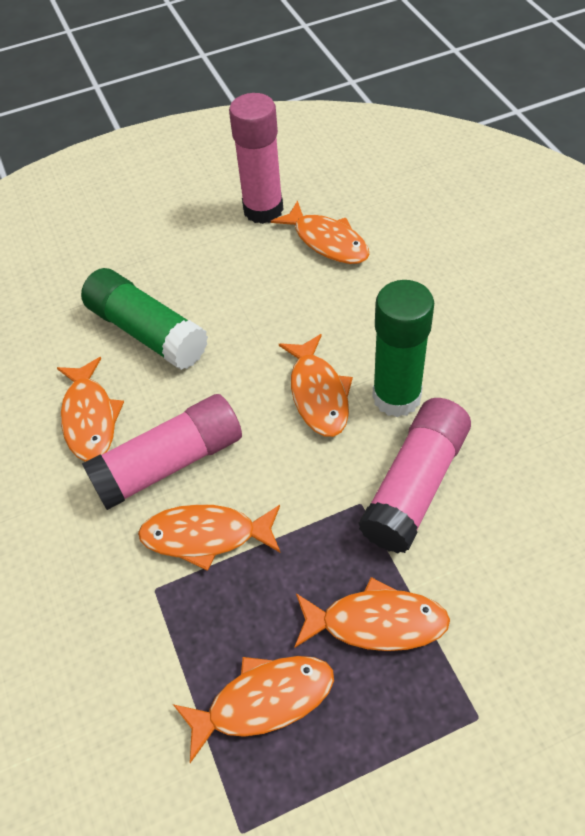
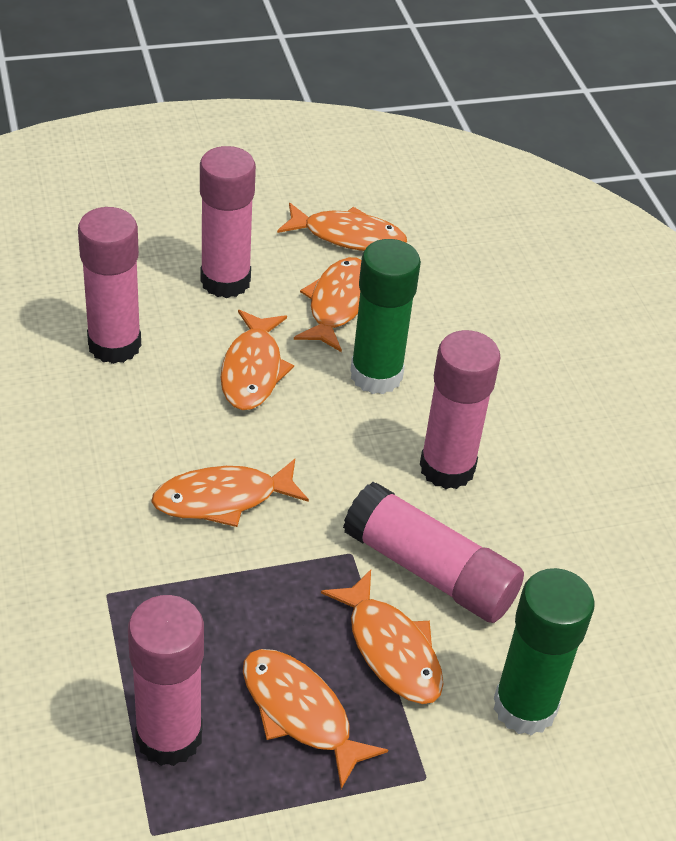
pink glue stick: 3 -> 5

